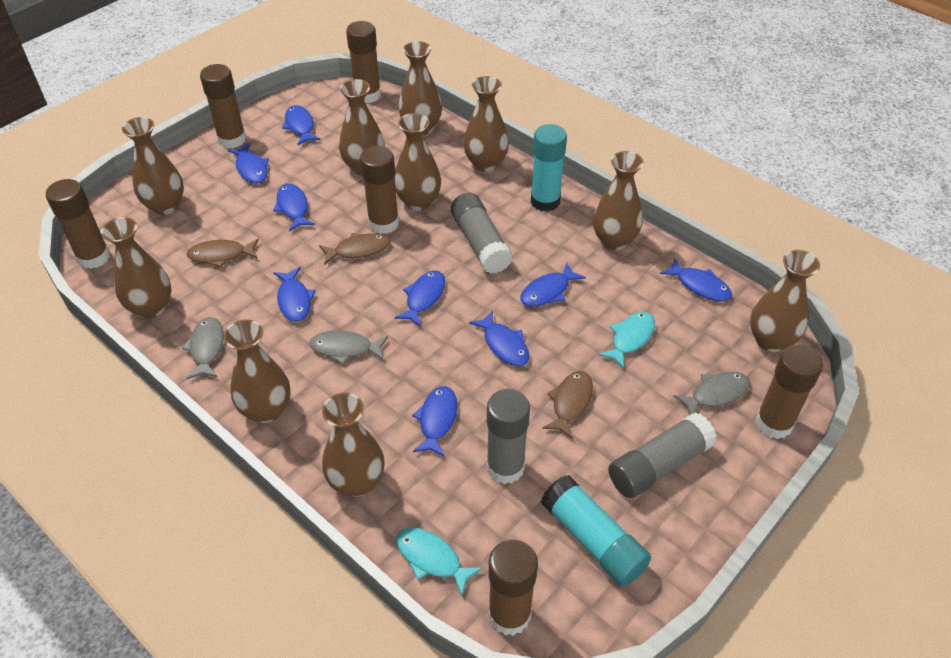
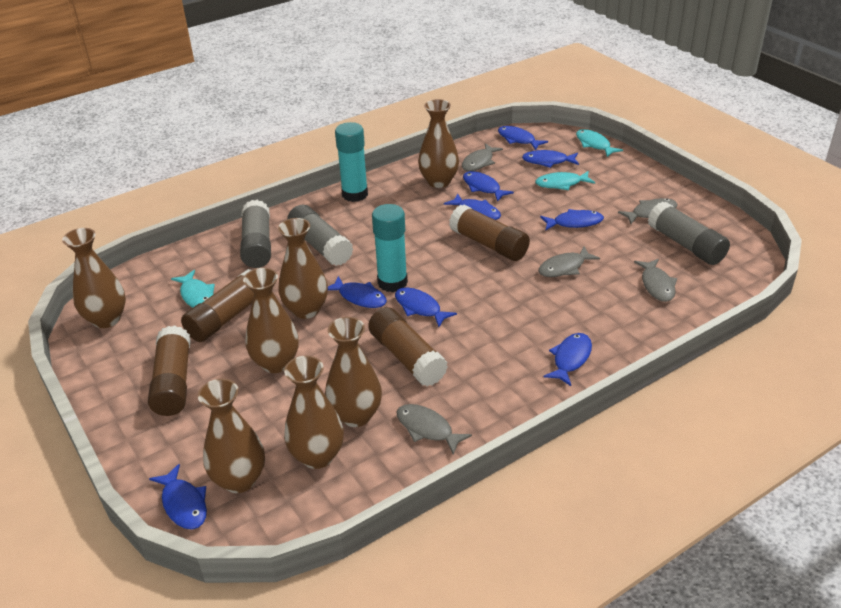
brown fish: 3 -> 0
brown glue stick: 6 -> 4
brown vase: 10 -> 7
grey fish: 3 -> 5
turquoise fish: 2 -> 3

